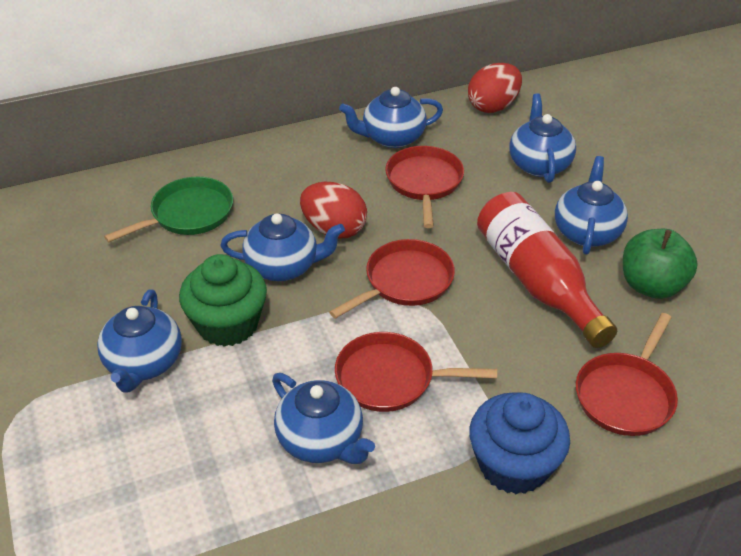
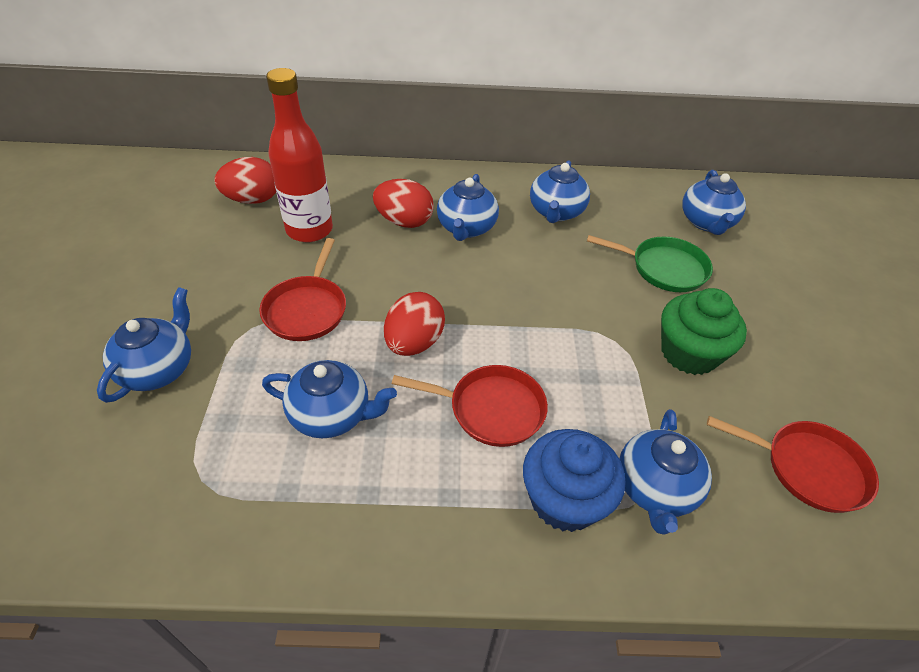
green apple: 1 -> 0
red egg: 2 -> 3
red pan: 4 -> 3

